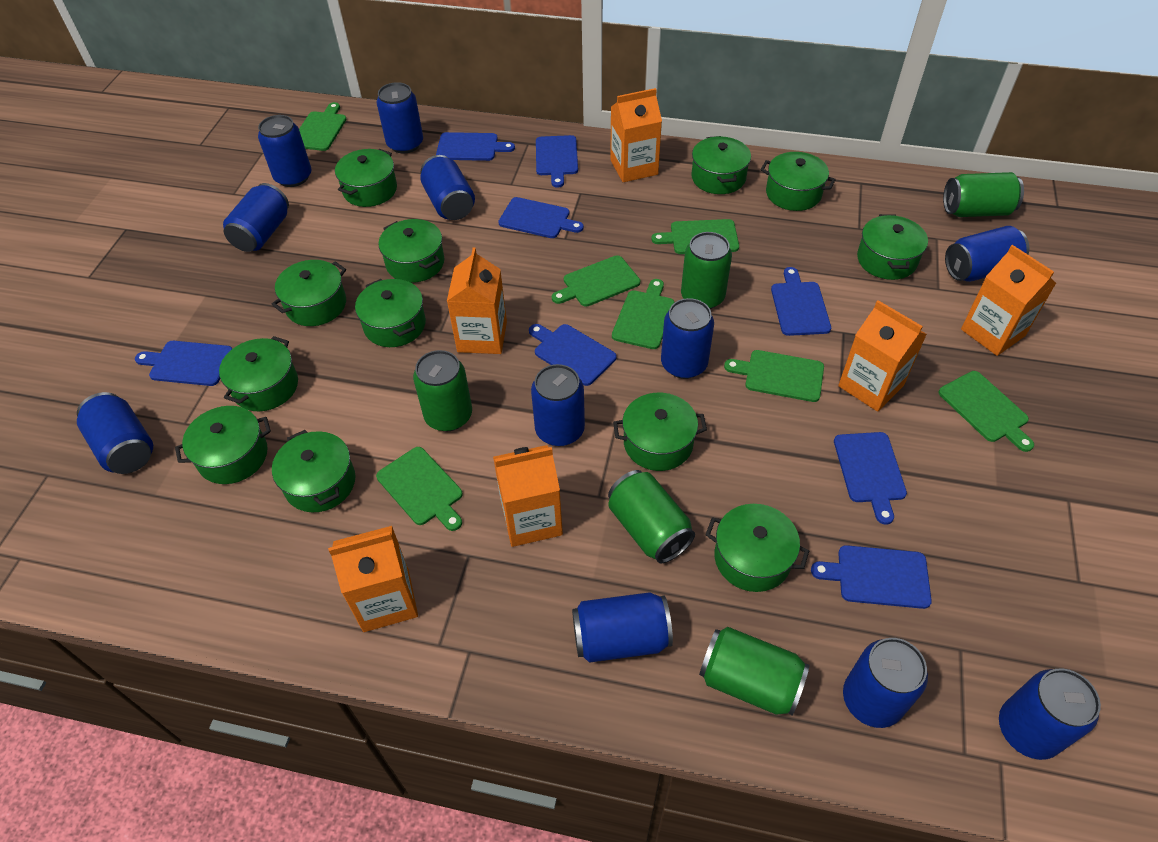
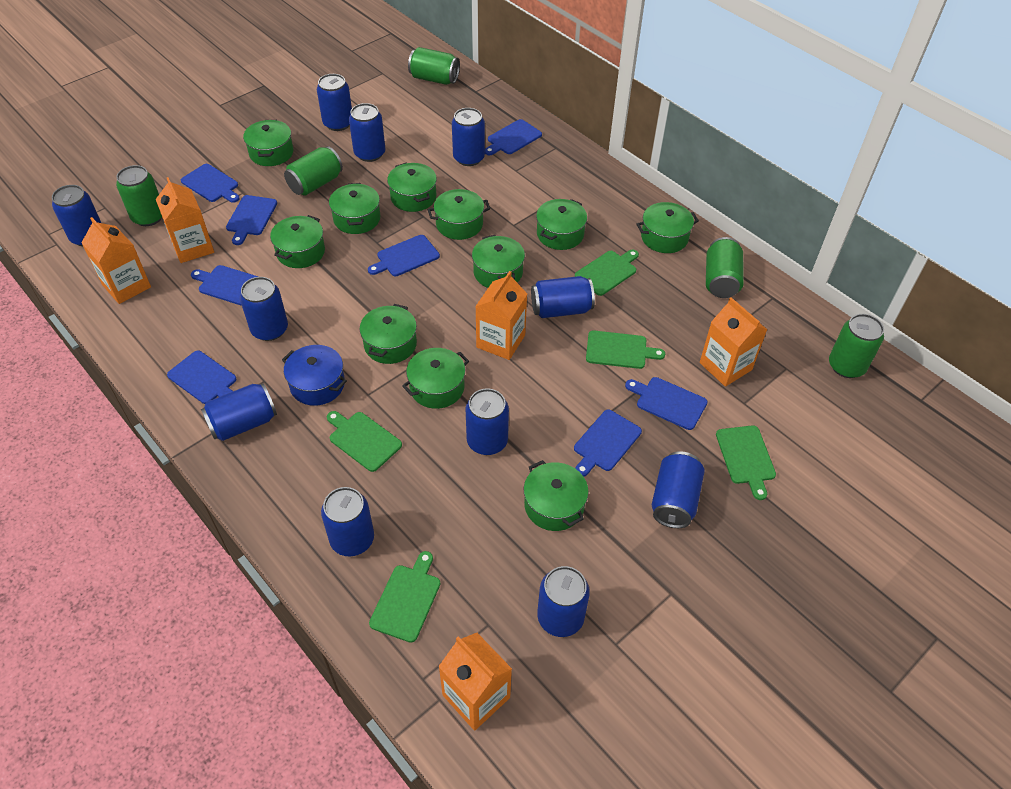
blue pot: 0 -> 1
green cutting board: 7 -> 5
green pot: 12 -> 11
orange carton: 6 -> 5

